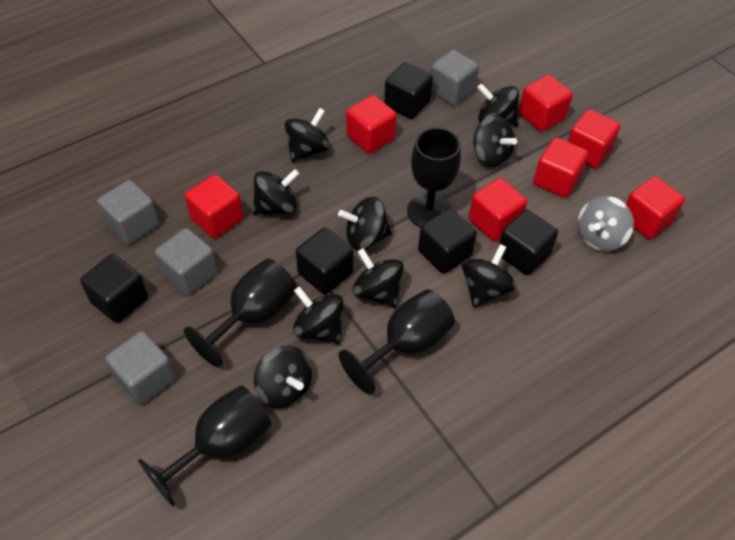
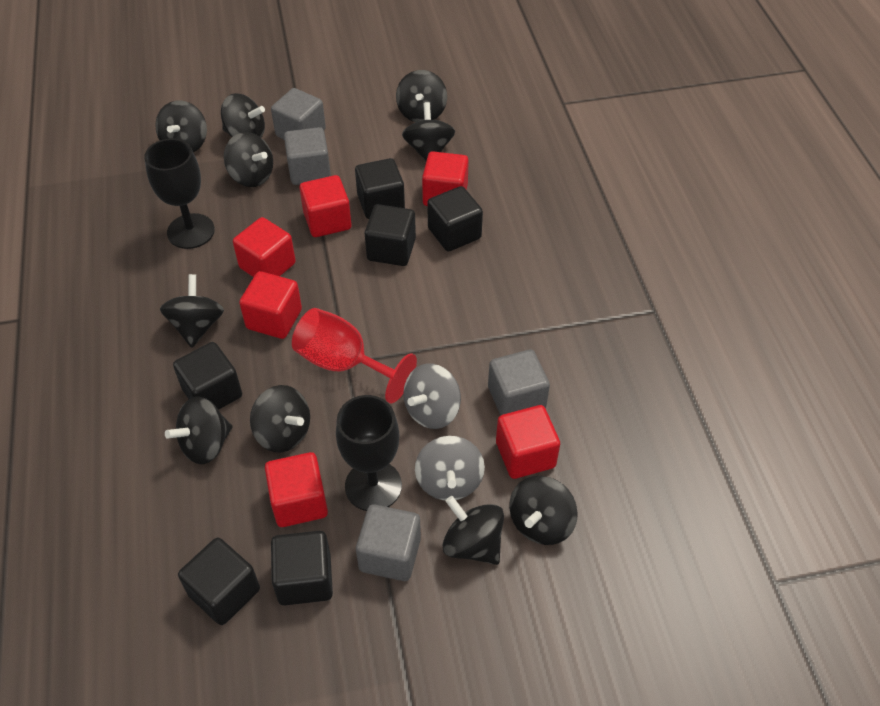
black cube: 5 -> 6
black goblet: 4 -> 2
black spinning top: 9 -> 10
grey spinning top: 1 -> 2
red cube: 7 -> 6
red goblet: 0 -> 1

